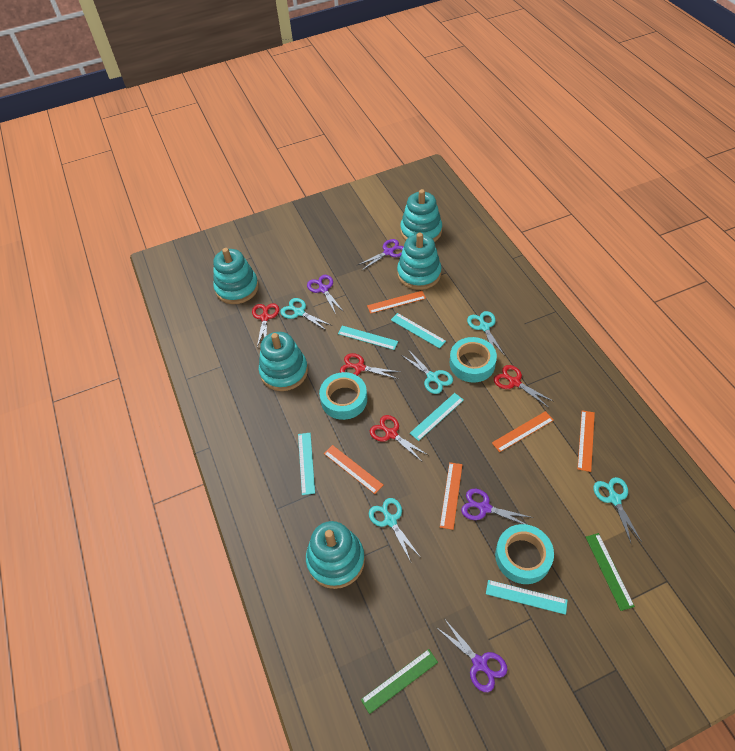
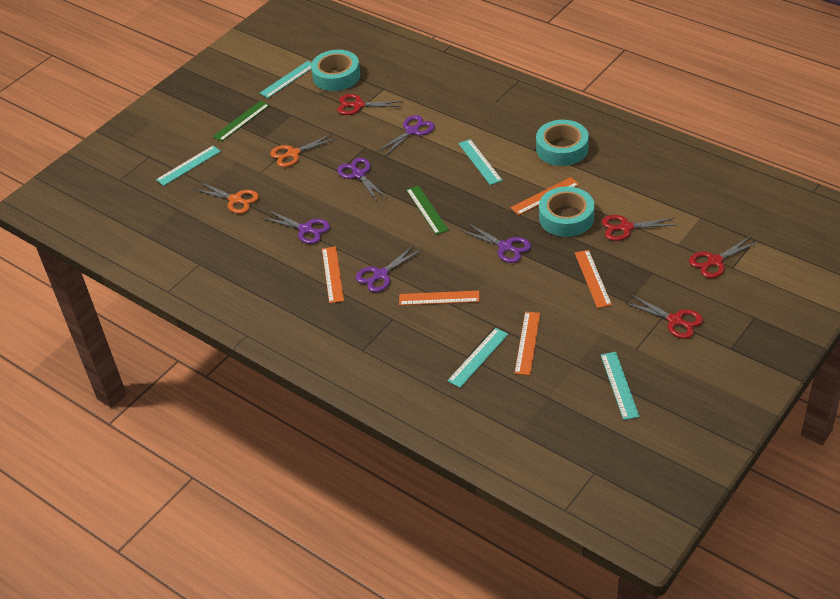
orange scissors: 0 -> 2
purple scissors: 4 -> 5
turquoise scissors: 5 -> 0
turquoise stacking toy: 5 -> 0

